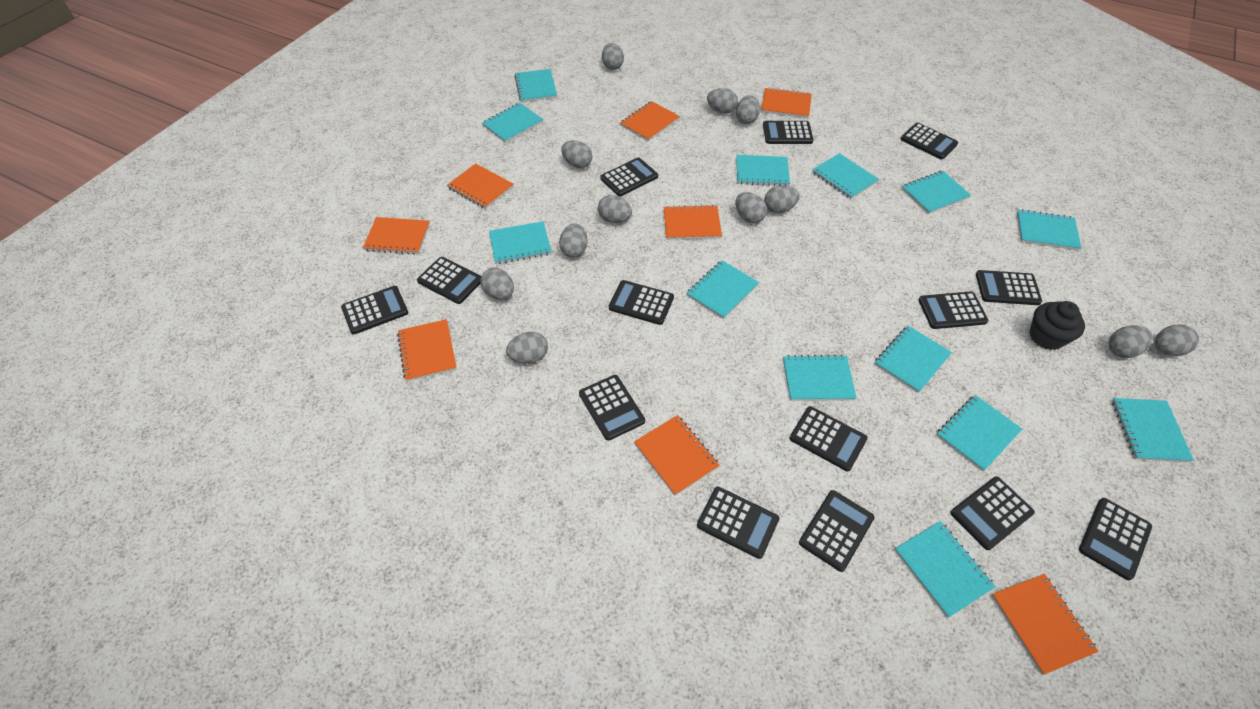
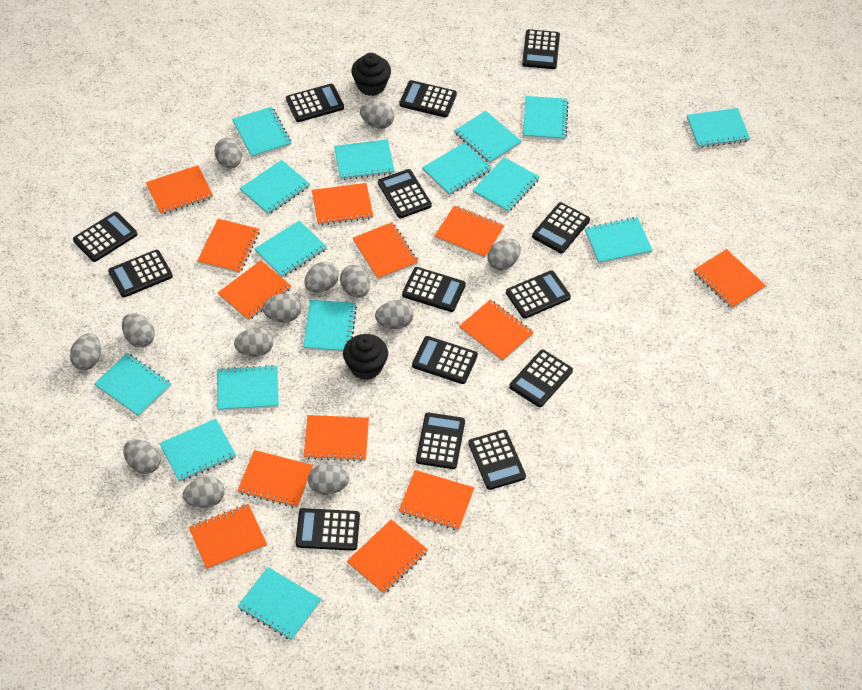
black cupcake: 1 -> 2
grey egg: 12 -> 13
orange notebook: 8 -> 13
turquoise notebook: 13 -> 15

